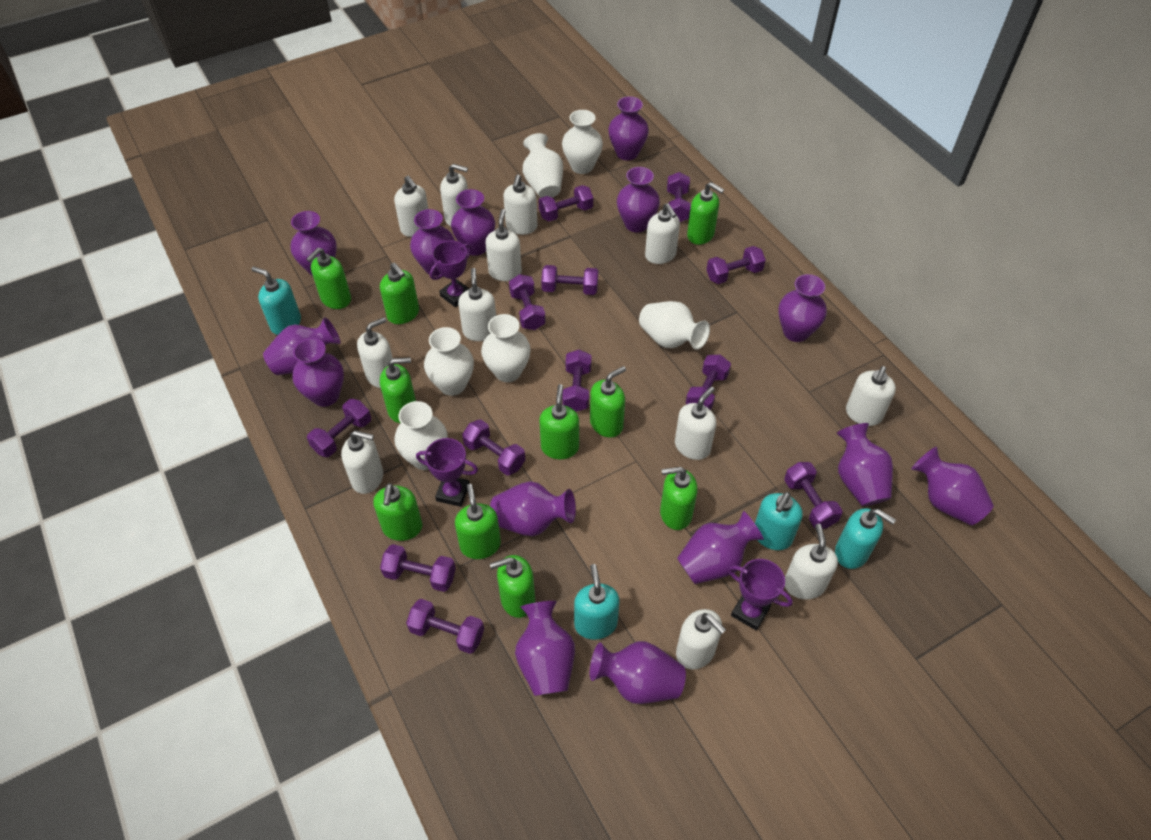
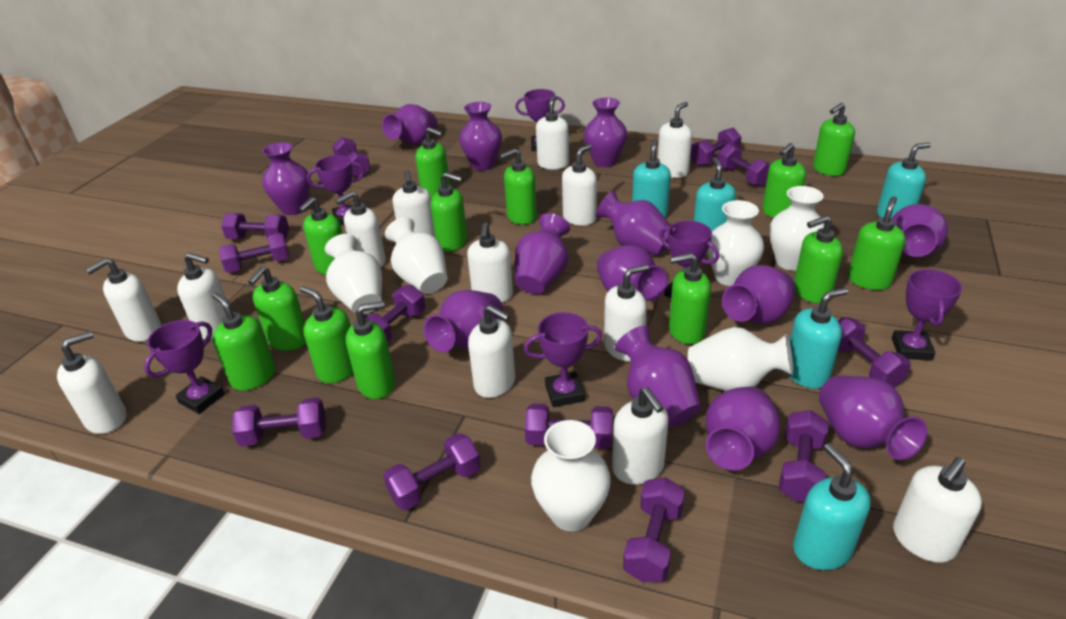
green soap dispenser: 10 -> 13
purple trophy: 3 -> 6
purple vase: 14 -> 13
turquoise soap dispenser: 4 -> 5
white soap dispenser: 12 -> 13

